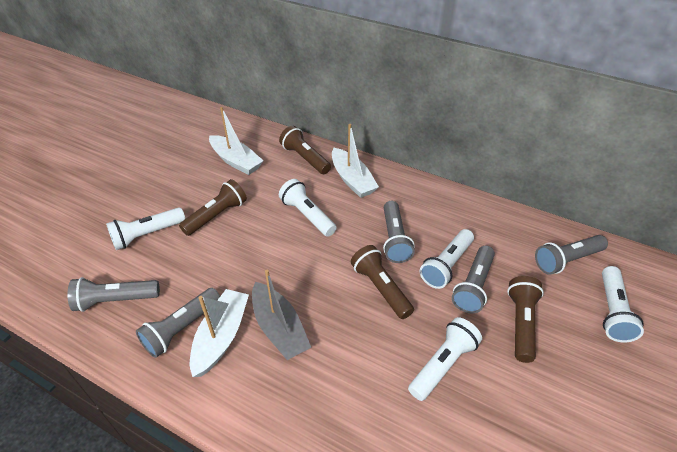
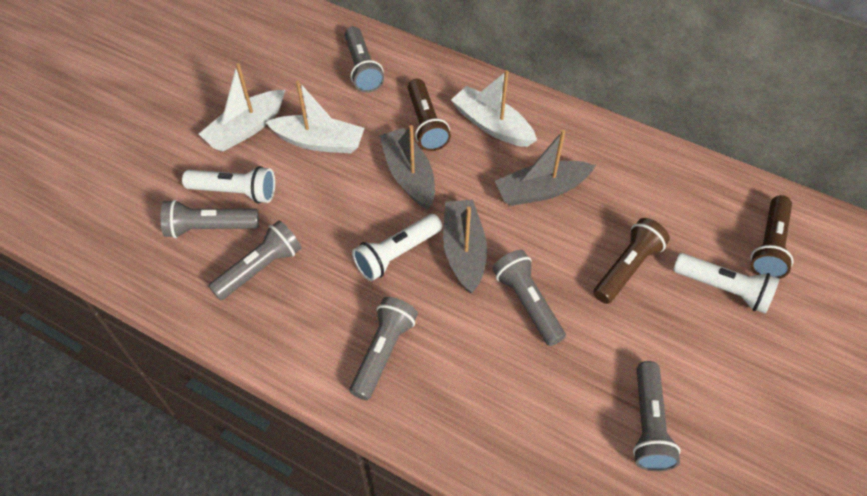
brown flashlight: 4 -> 3
grey boat: 1 -> 3
grey flashlight: 5 -> 6
white flashlight: 5 -> 3

